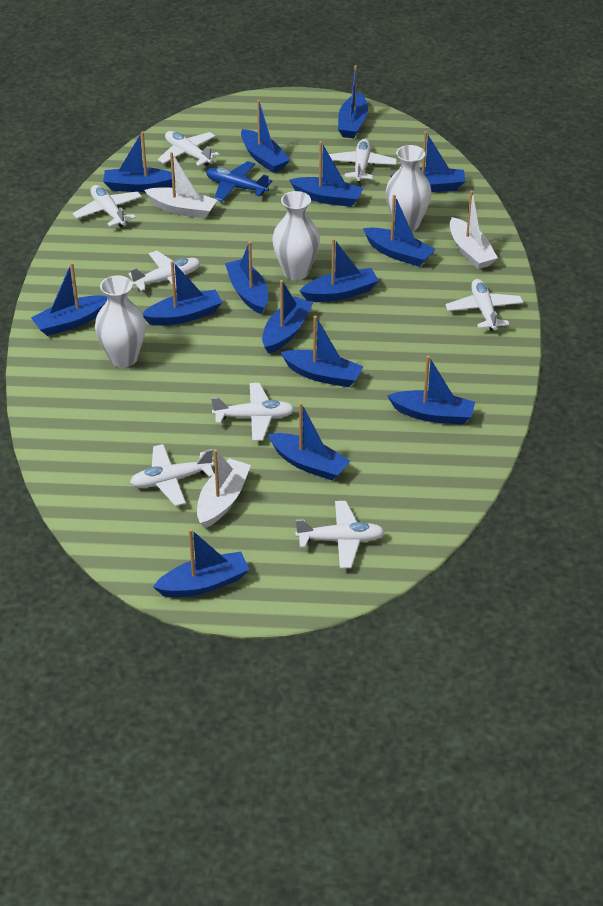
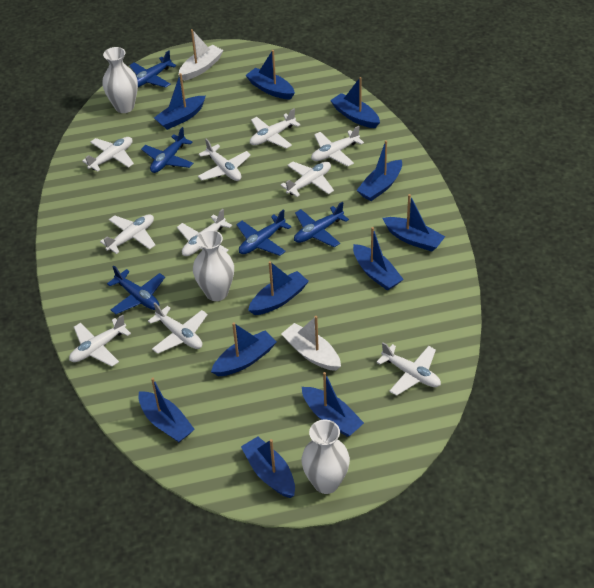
blue boat: 15 -> 11
blue plane: 1 -> 5
white boat: 3 -> 2
white plane: 8 -> 10

